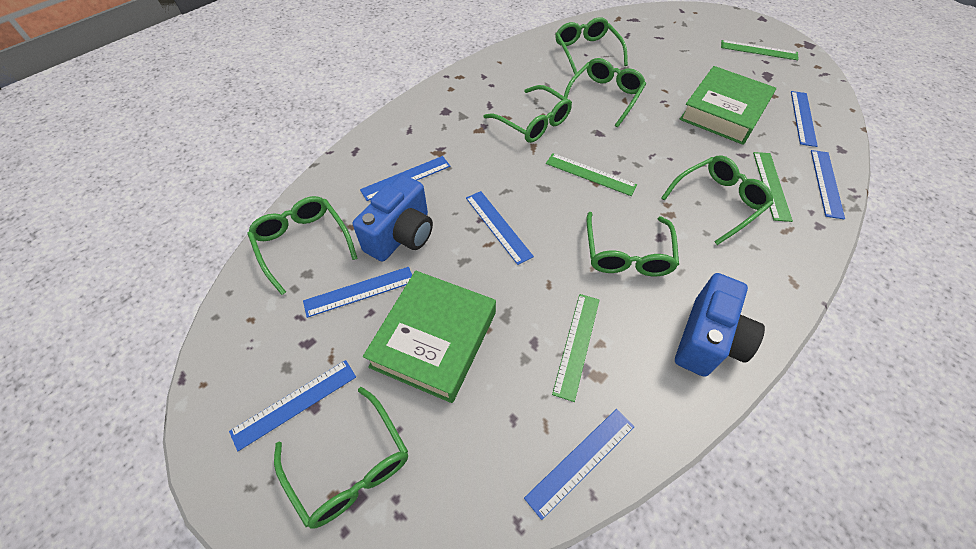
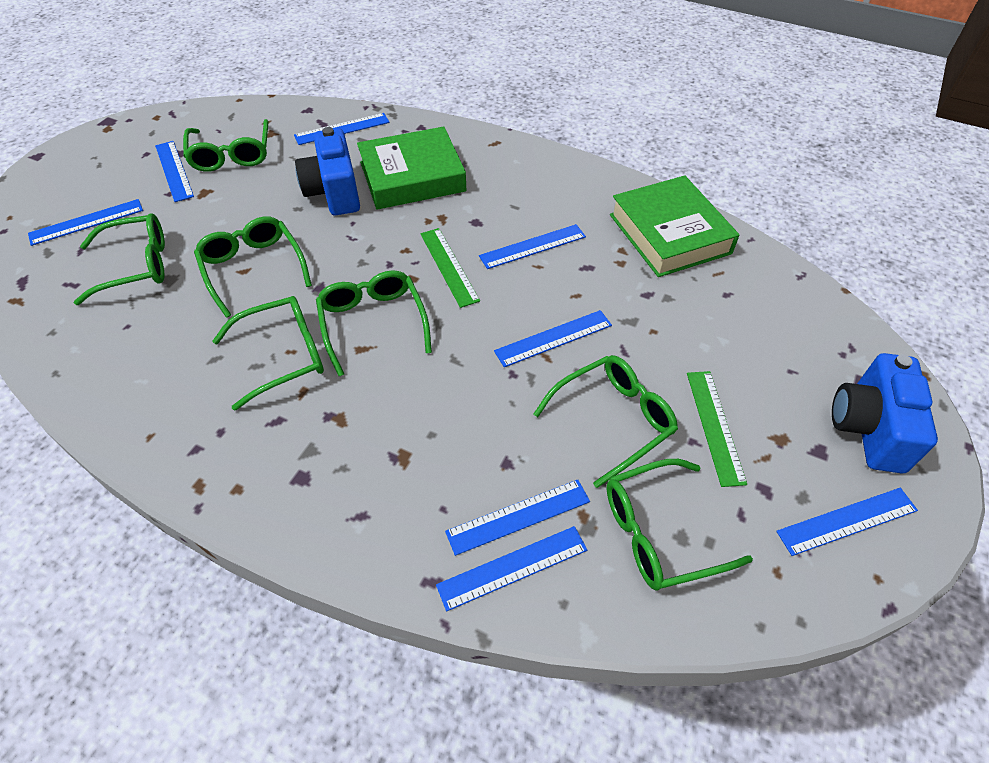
blue ruler: 7 -> 8
green ruler: 4 -> 2

